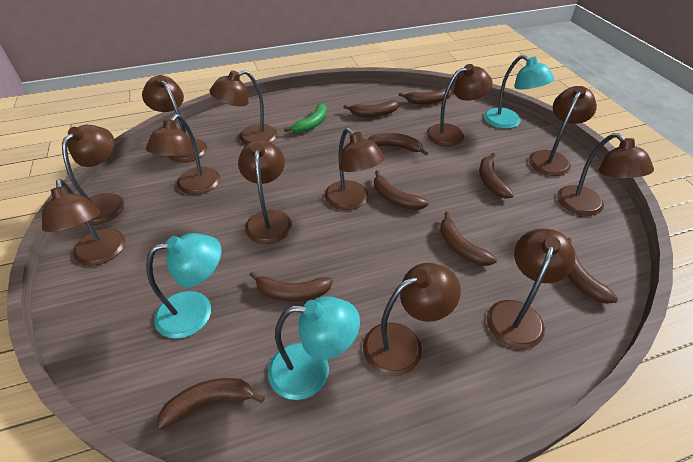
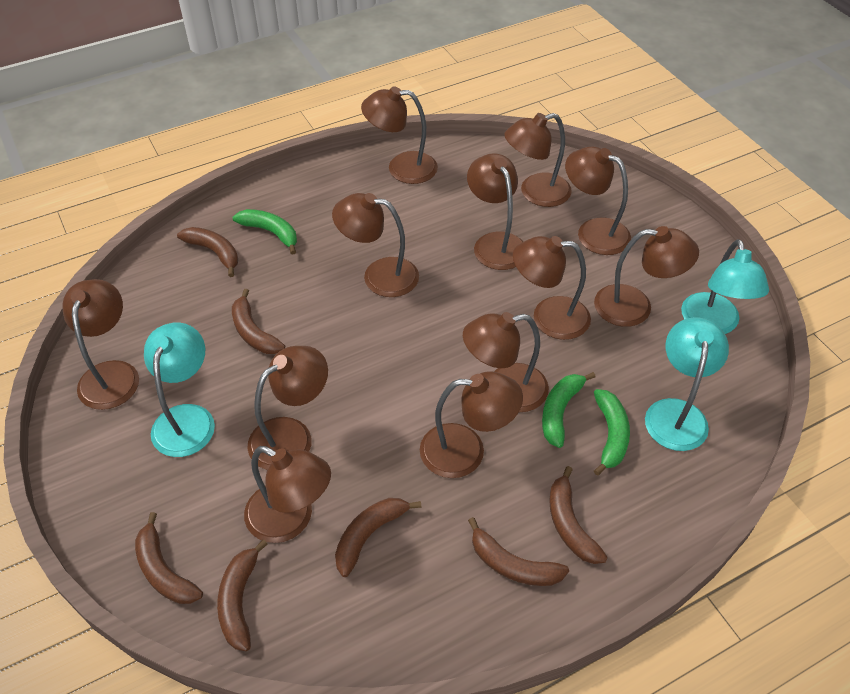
brown banana: 9 -> 7
green banana: 1 -> 3

